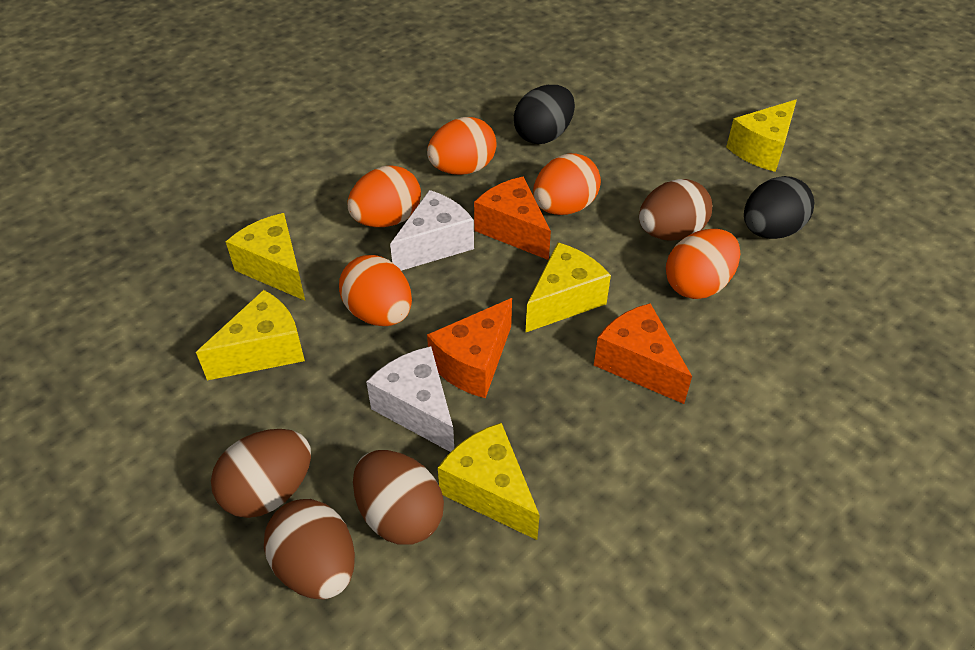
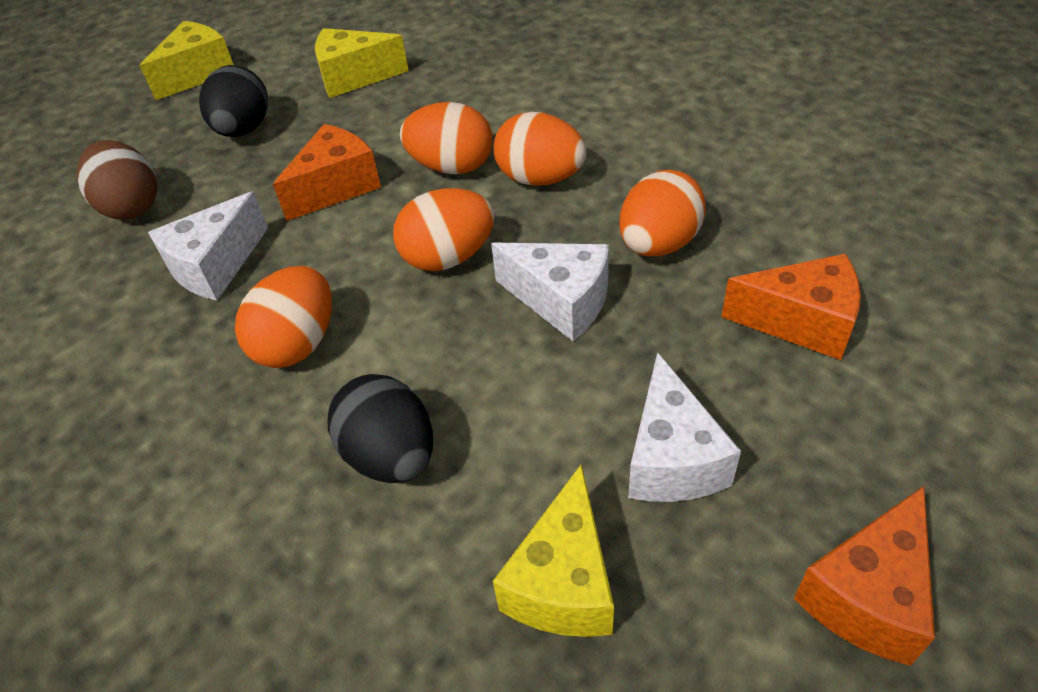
brown egg: 4 -> 1
white cheese: 2 -> 3
yellow cheese: 5 -> 3

